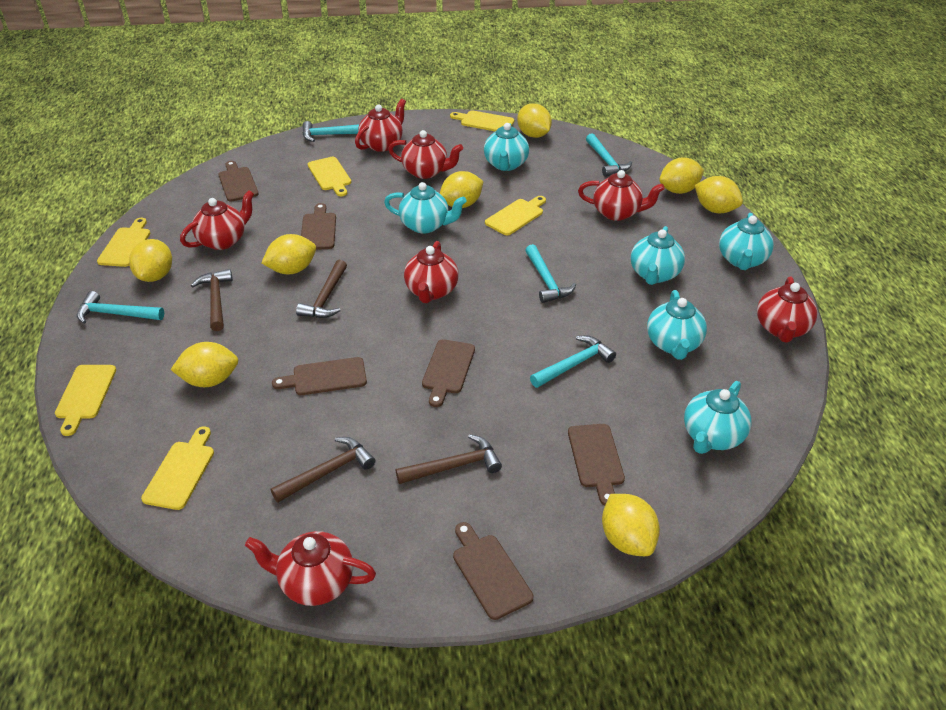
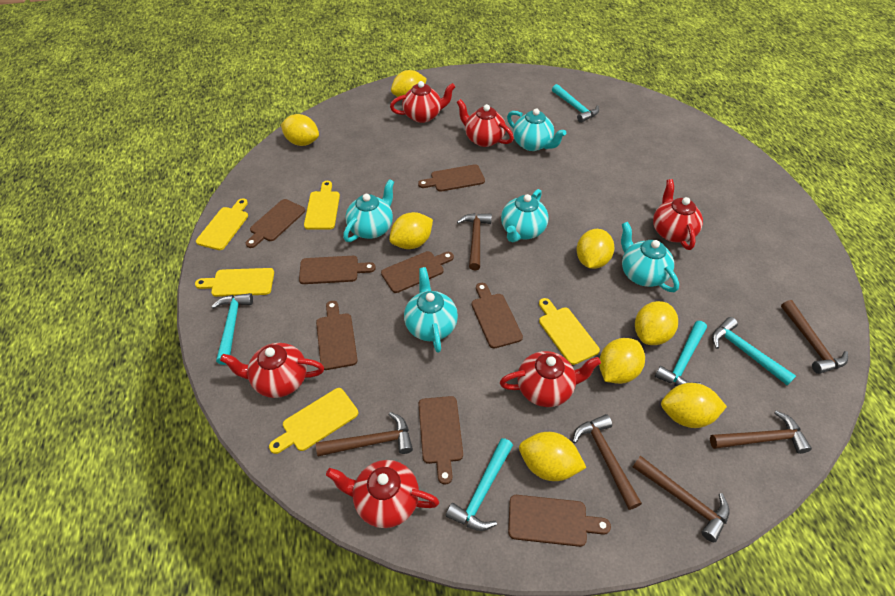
brown cutting board: 6 -> 8
brown hammer: 4 -> 6
red teapot: 7 -> 6
turquoise teapot: 6 -> 5
yellow cutting board: 6 -> 5

